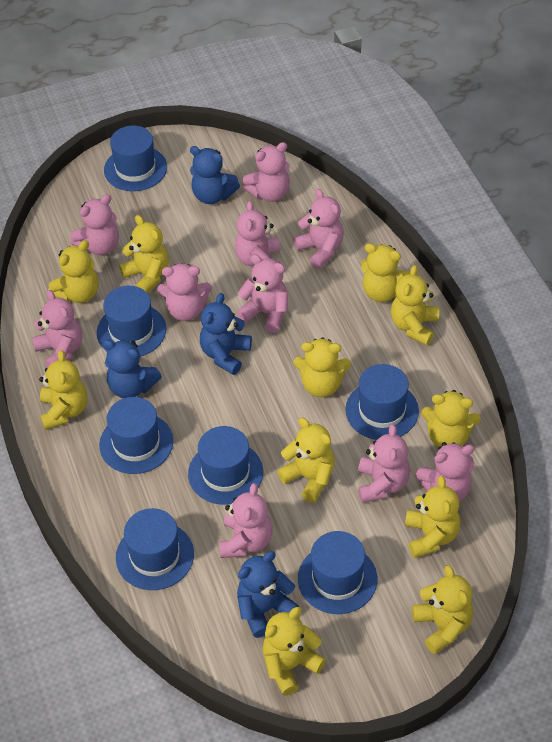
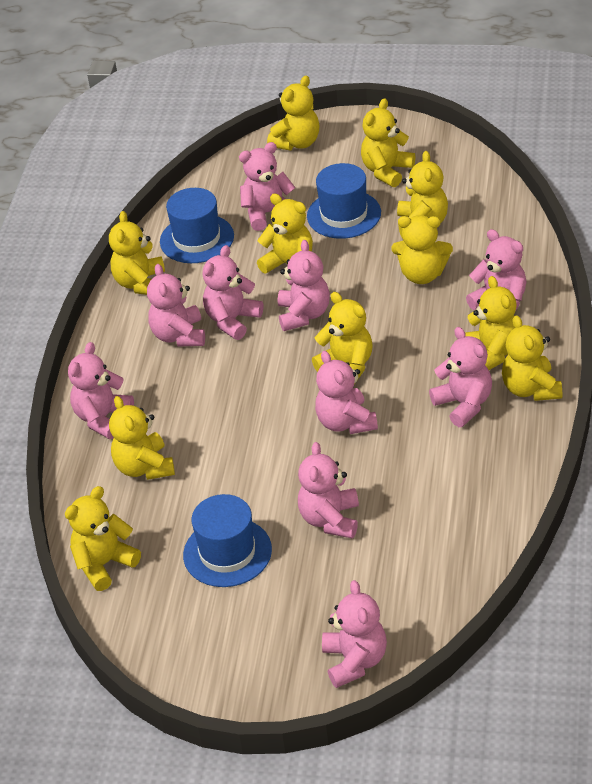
blue hat: 7 -> 3
blue teddy bear: 4 -> 0

